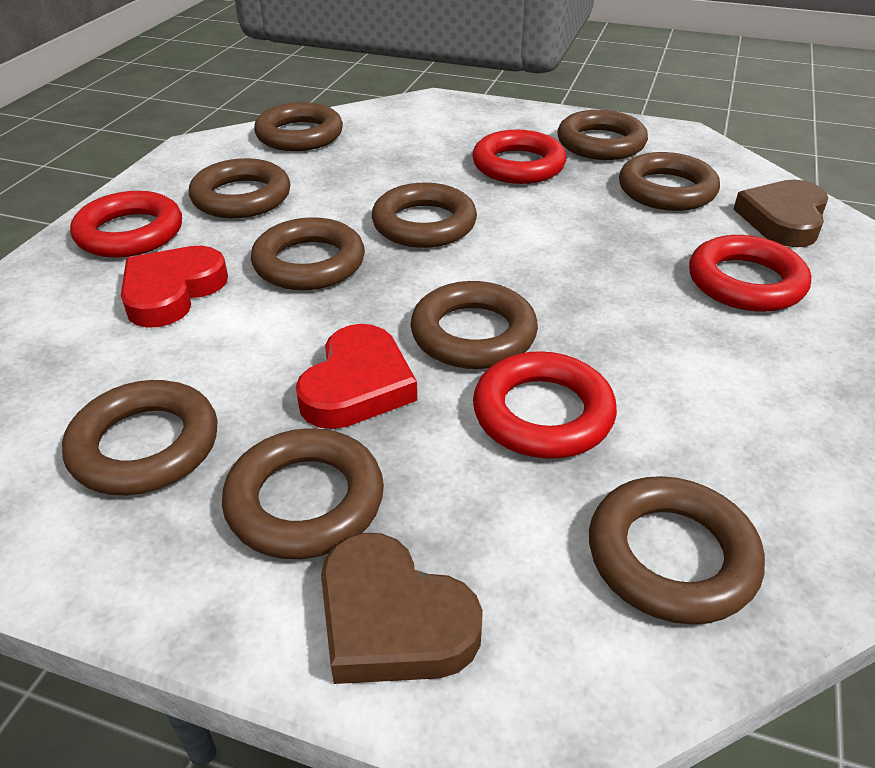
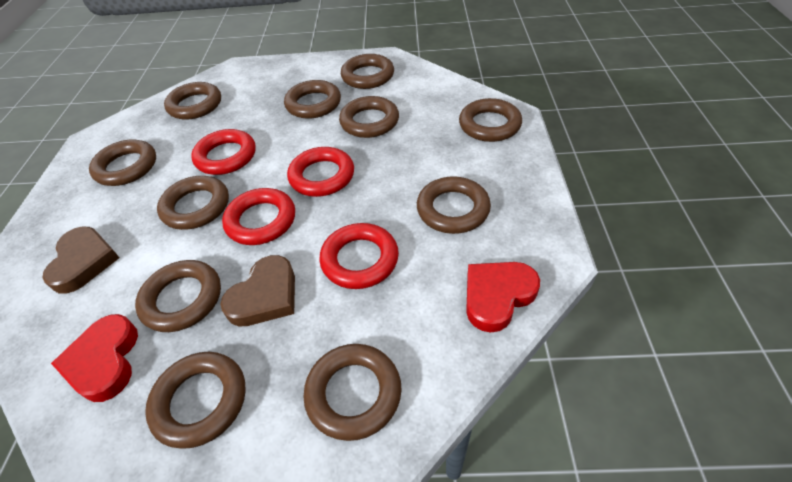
brown ring: 10 -> 11

